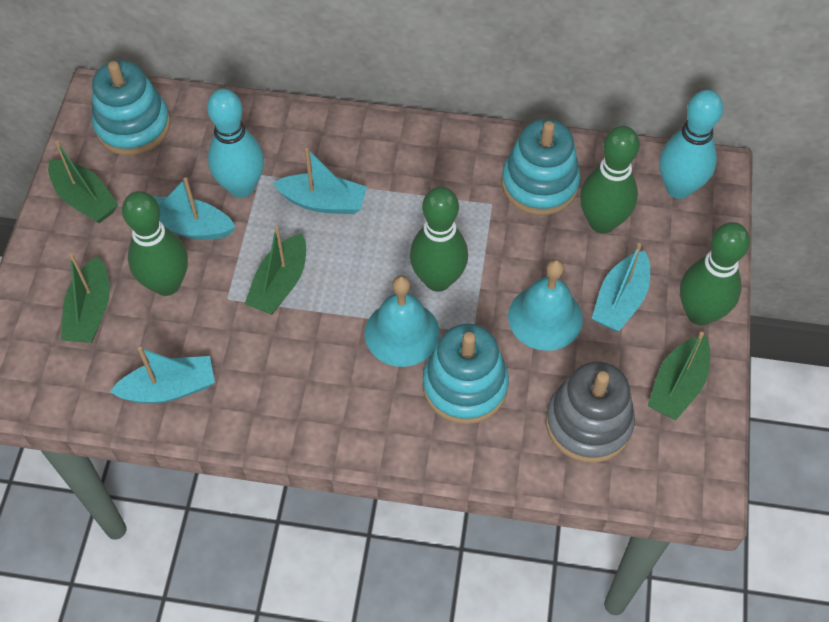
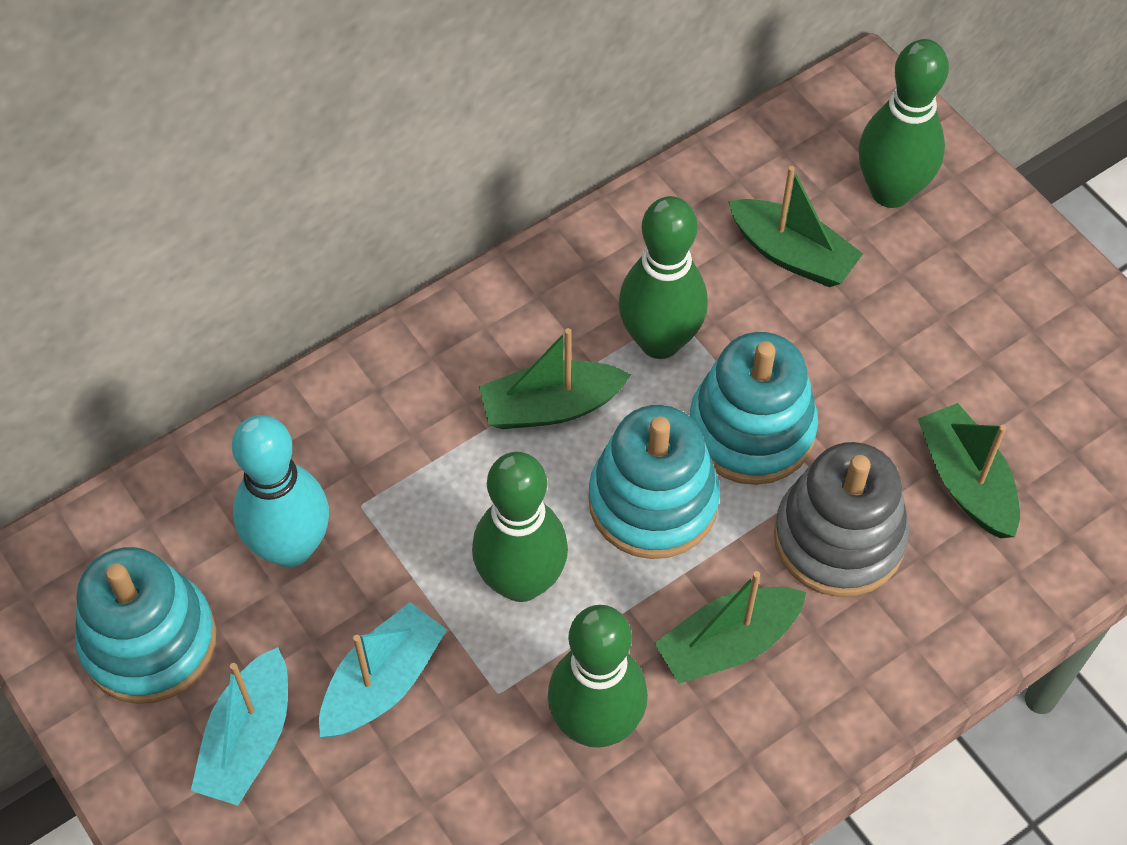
turquoise bell: 2 -> 0
turquoise boat: 4 -> 2
turquoise bowling pin: 2 -> 1

